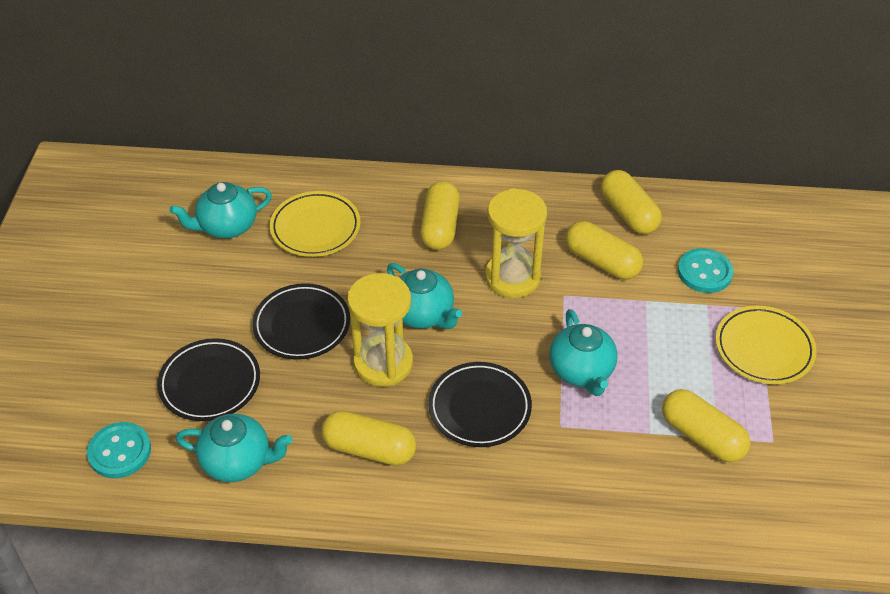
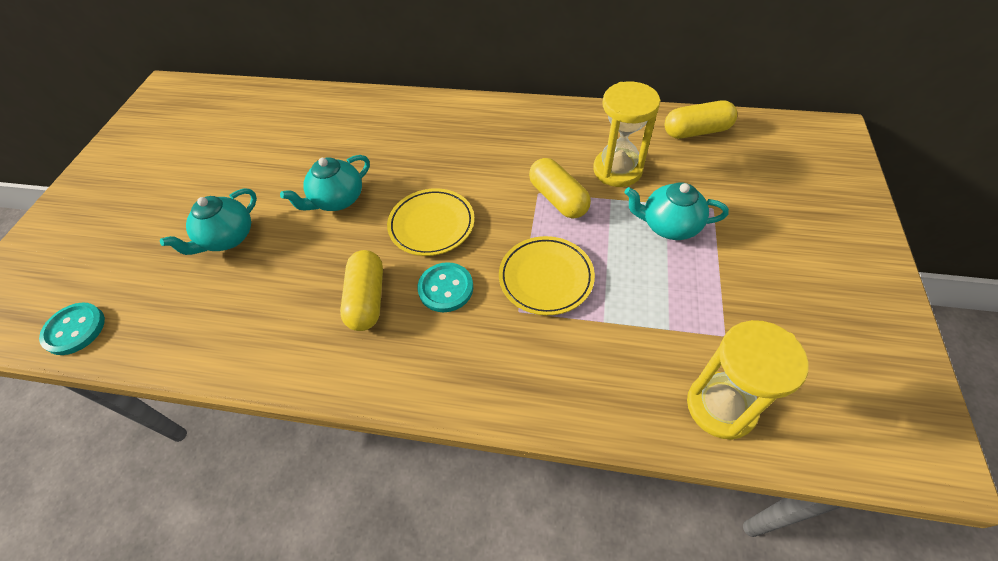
black plate: 3 -> 0
turquoise teapot: 4 -> 3
yellow capsule: 5 -> 3

